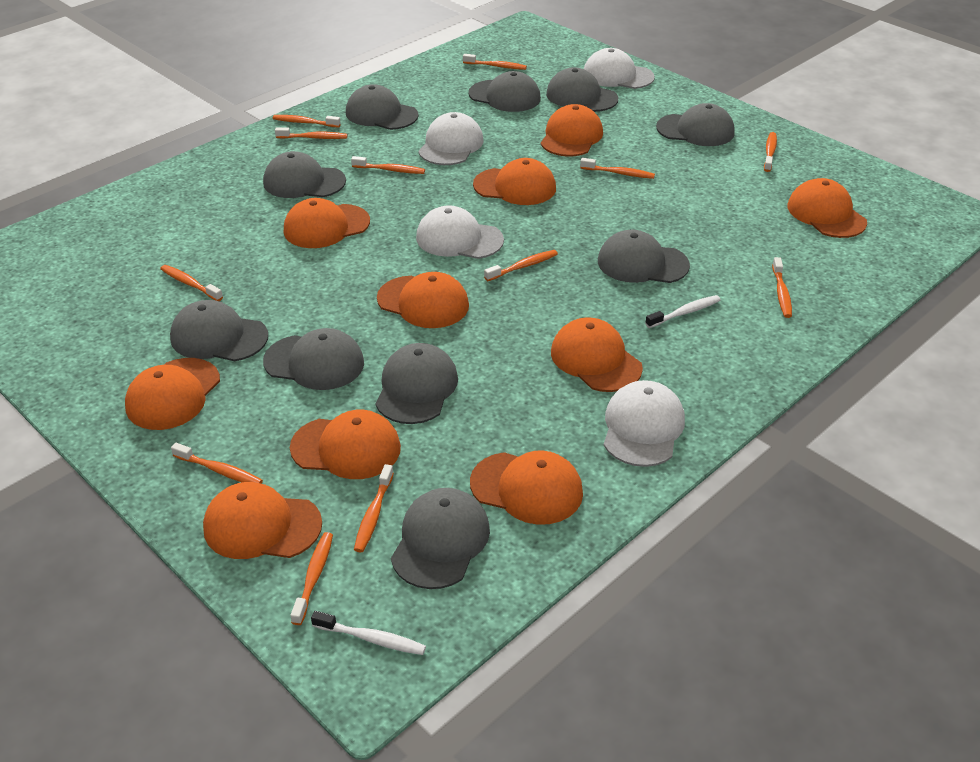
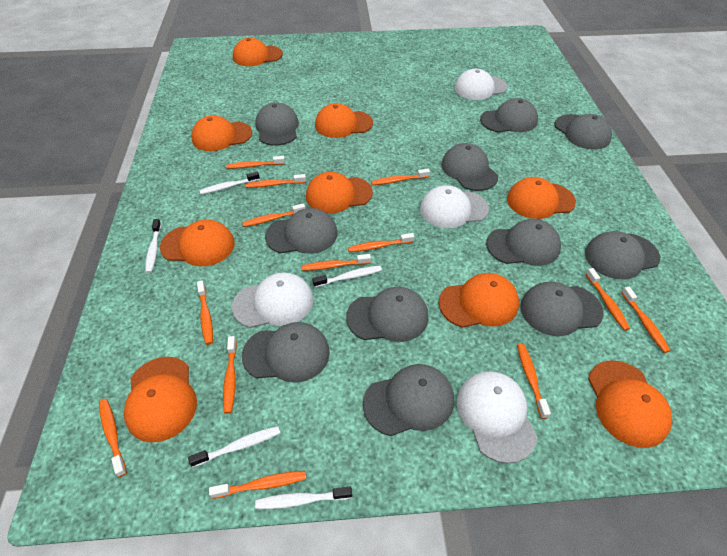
grey cap: 10 -> 11
orange cap: 10 -> 9
orange toothbrush: 12 -> 13
white toothbrush: 2 -> 5

